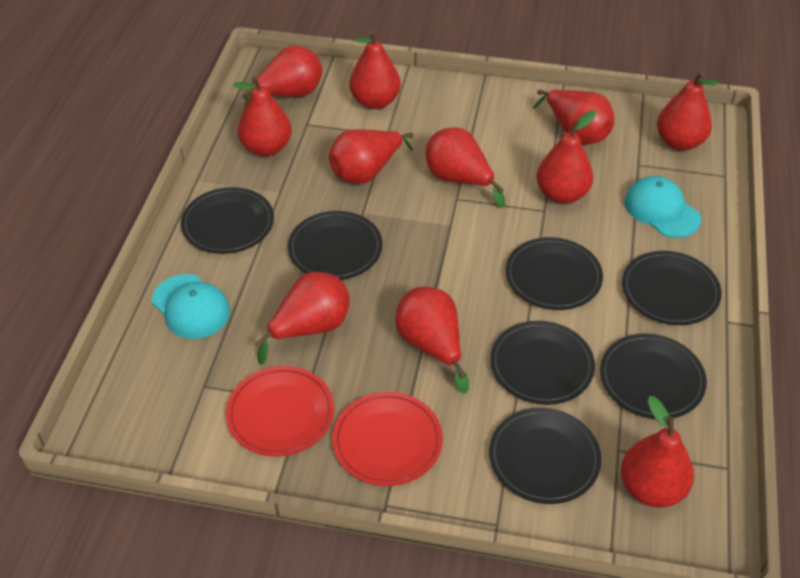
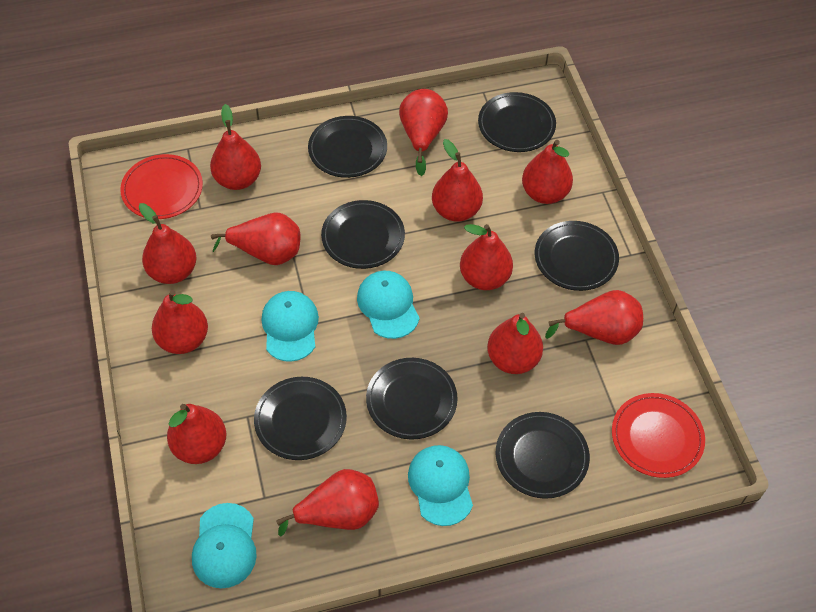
red pear: 11 -> 12
turquoise cap: 2 -> 4

